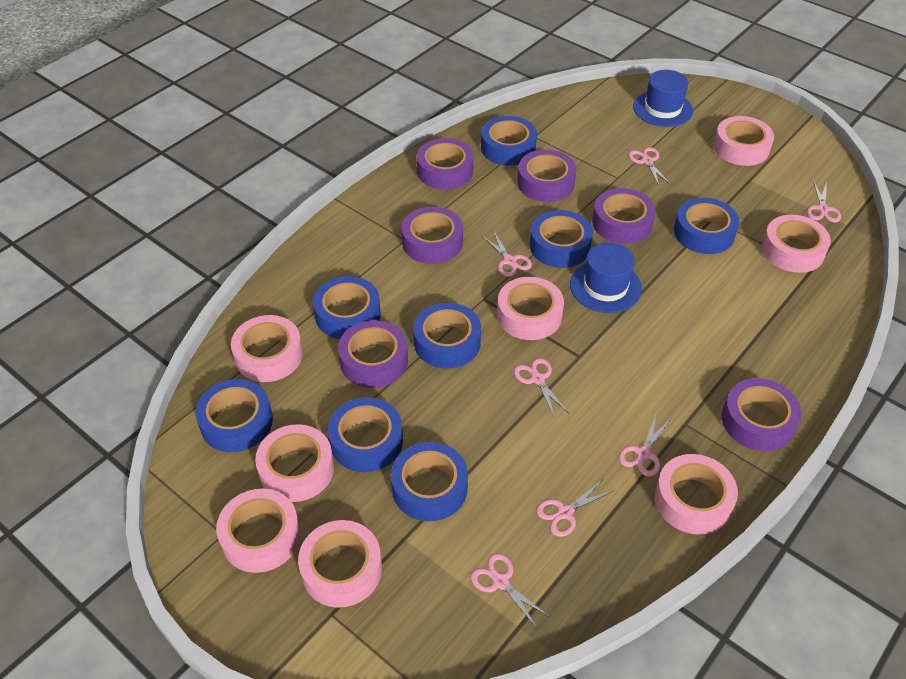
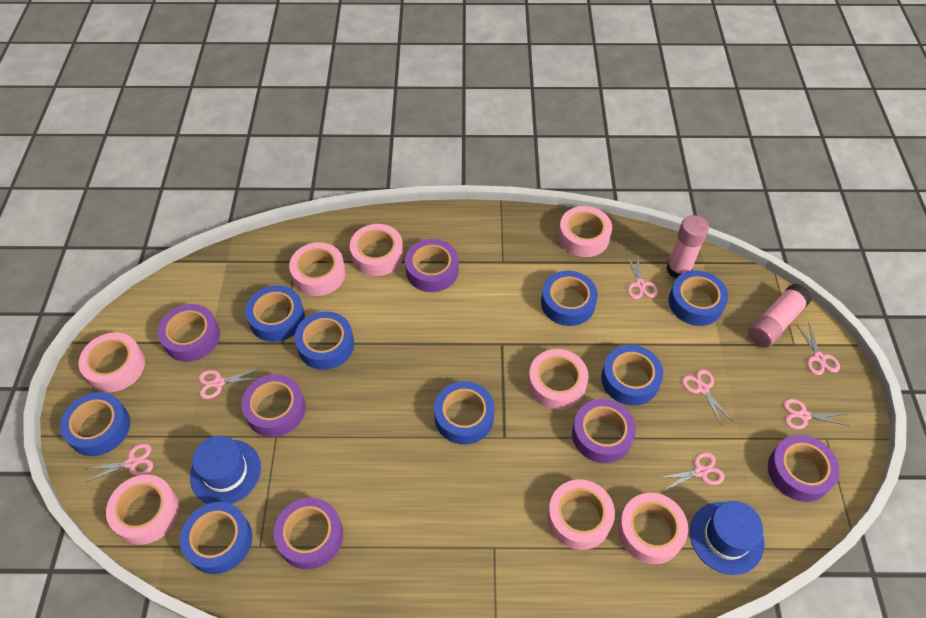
pink glue stick: 0 -> 2

